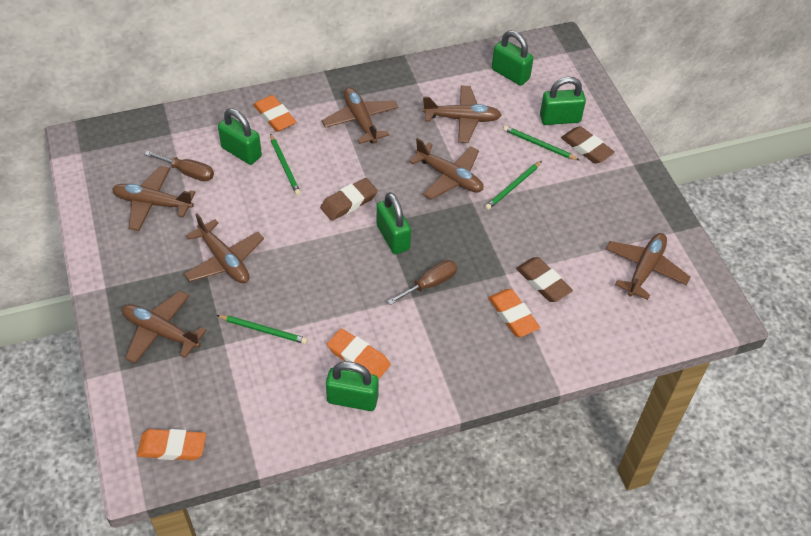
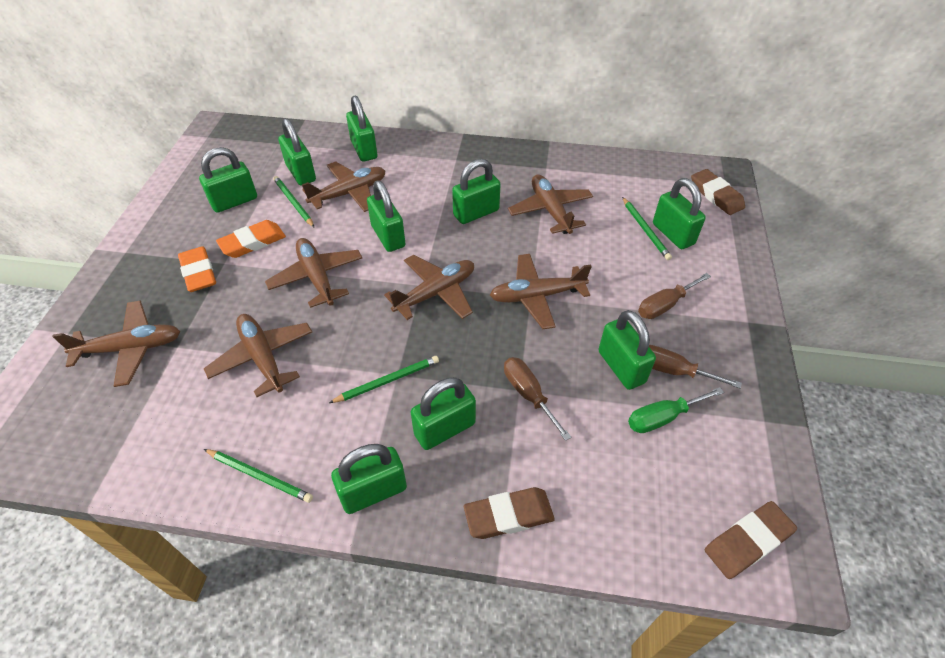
brown screwdriver: 2 -> 3
green padlock: 5 -> 9
green screwdriver: 0 -> 1
orange eraser: 4 -> 2

